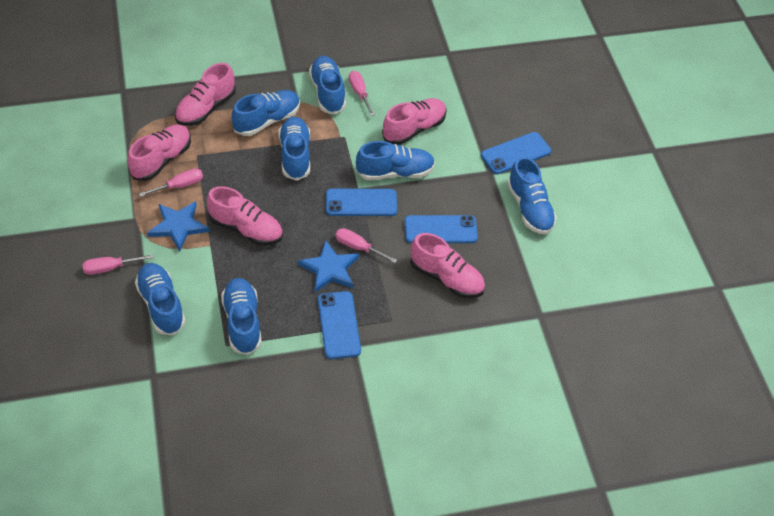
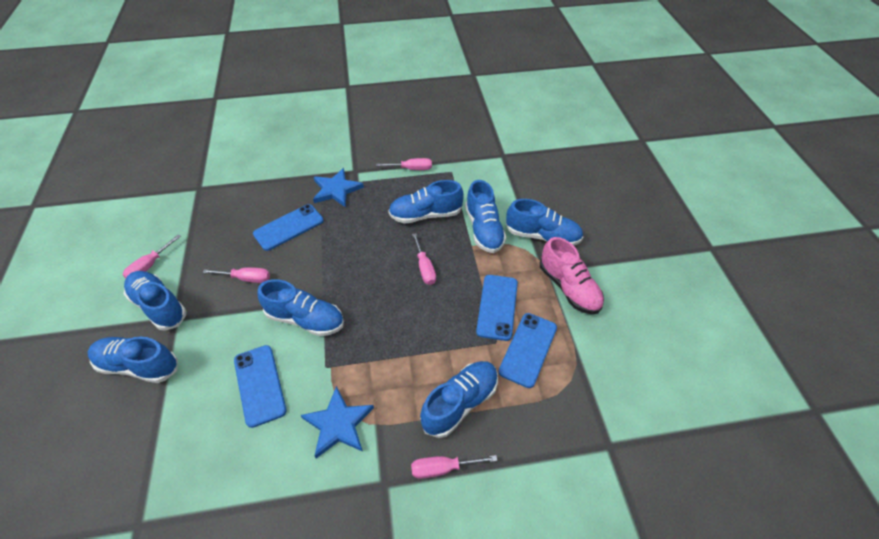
pink screwdriver: 4 -> 5
pink shoe: 5 -> 1

